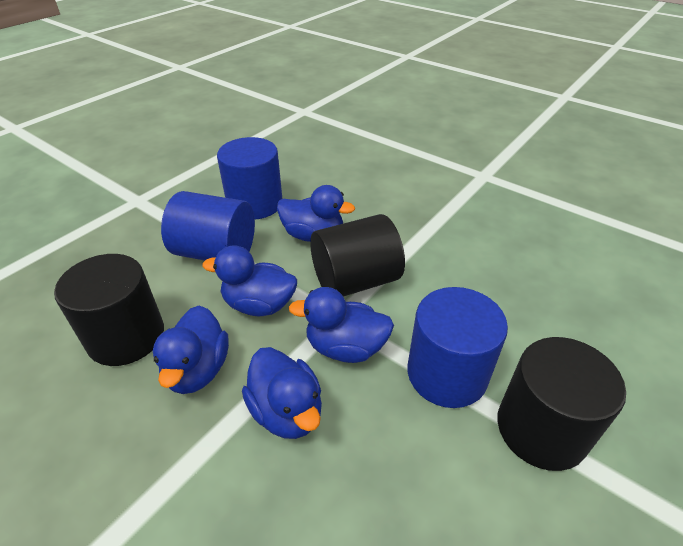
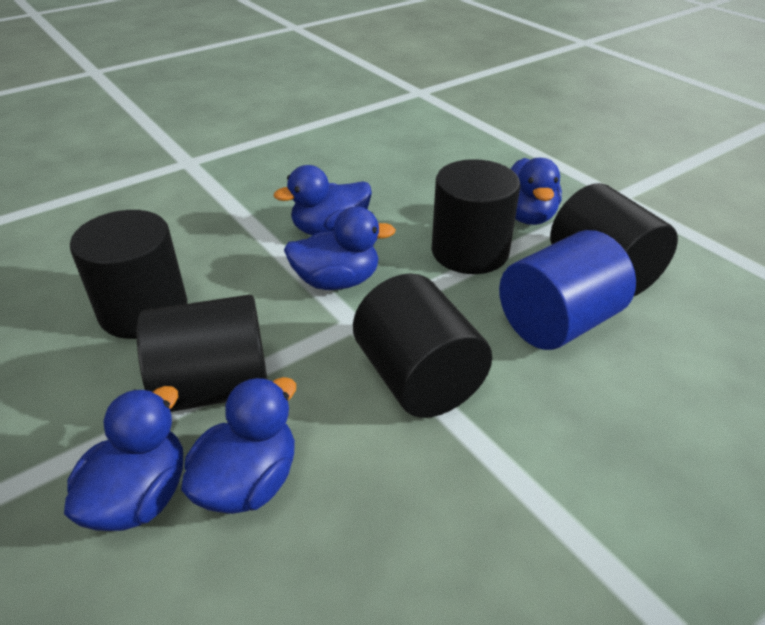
black cylinder: 3 -> 5
blue cylinder: 3 -> 1

